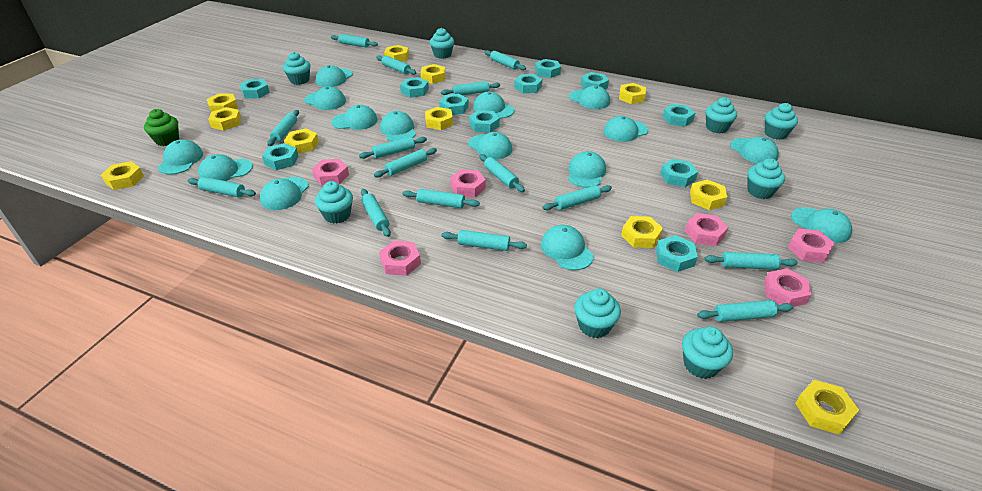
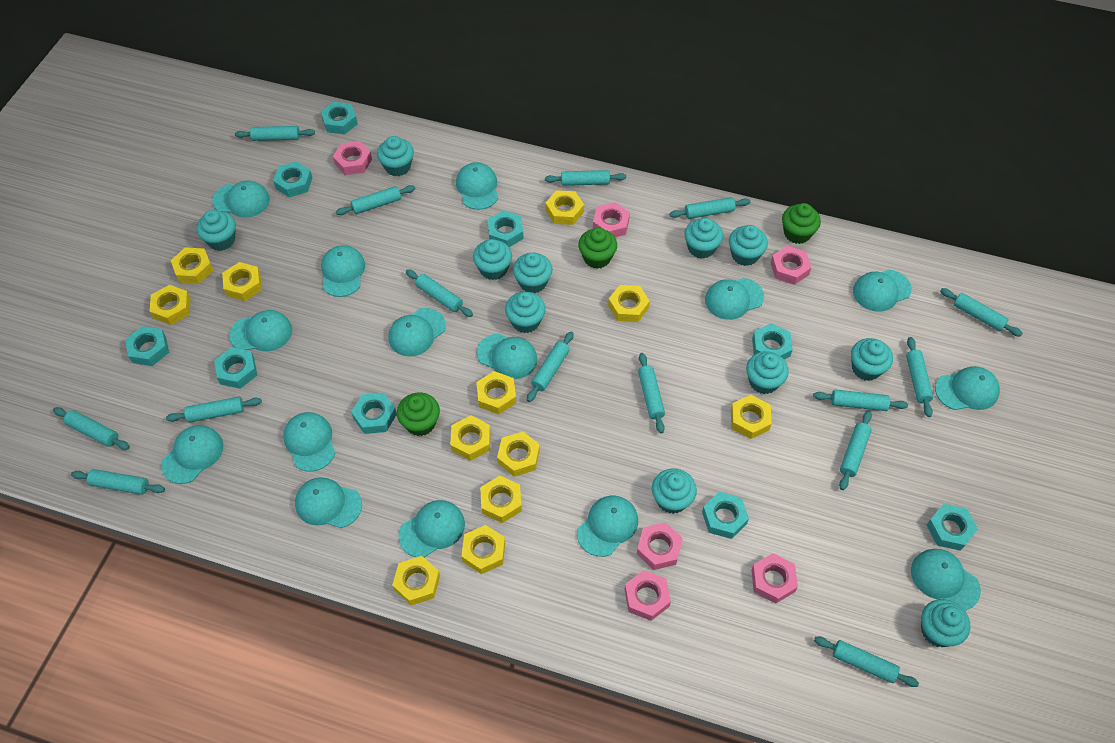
green cupcake: 1 -> 3
turquoise cupcake: 8 -> 11
turquoise nut: 11 -> 9
yellow nut: 11 -> 12

